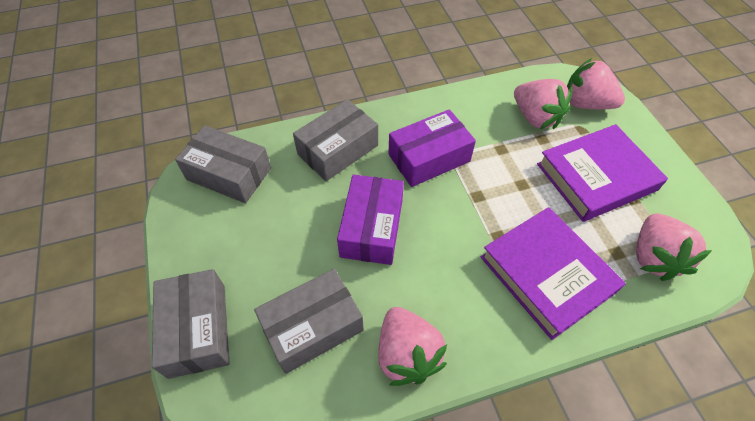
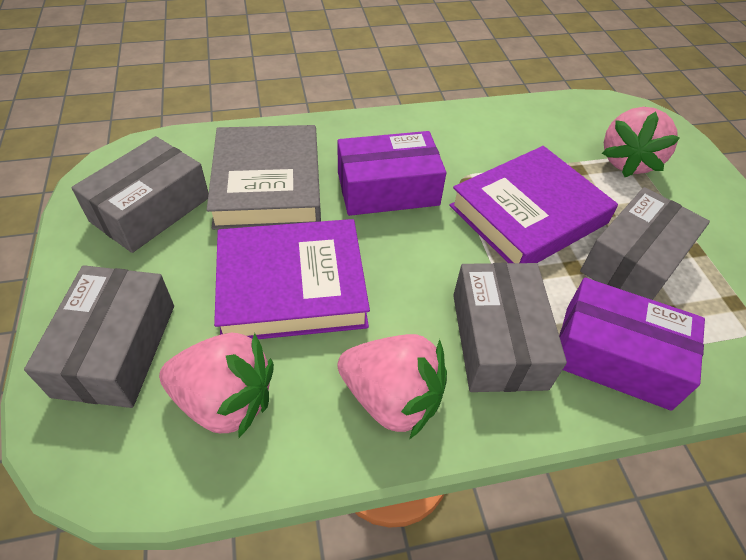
grey book: 0 -> 1
pink strawberry: 4 -> 3

